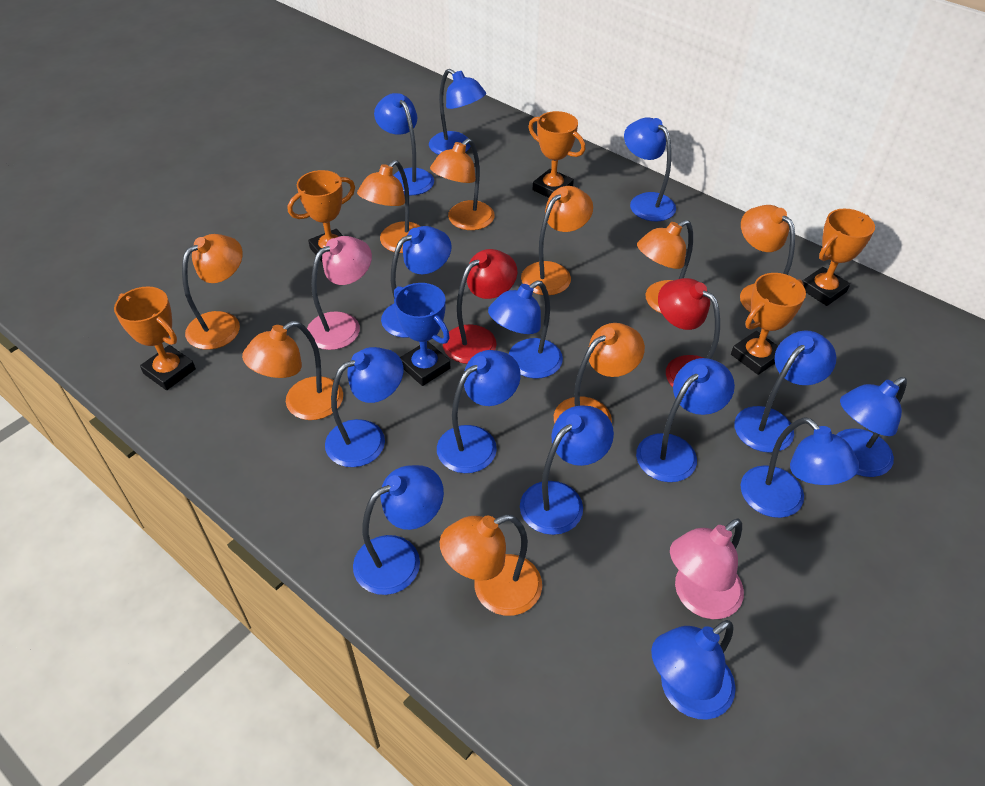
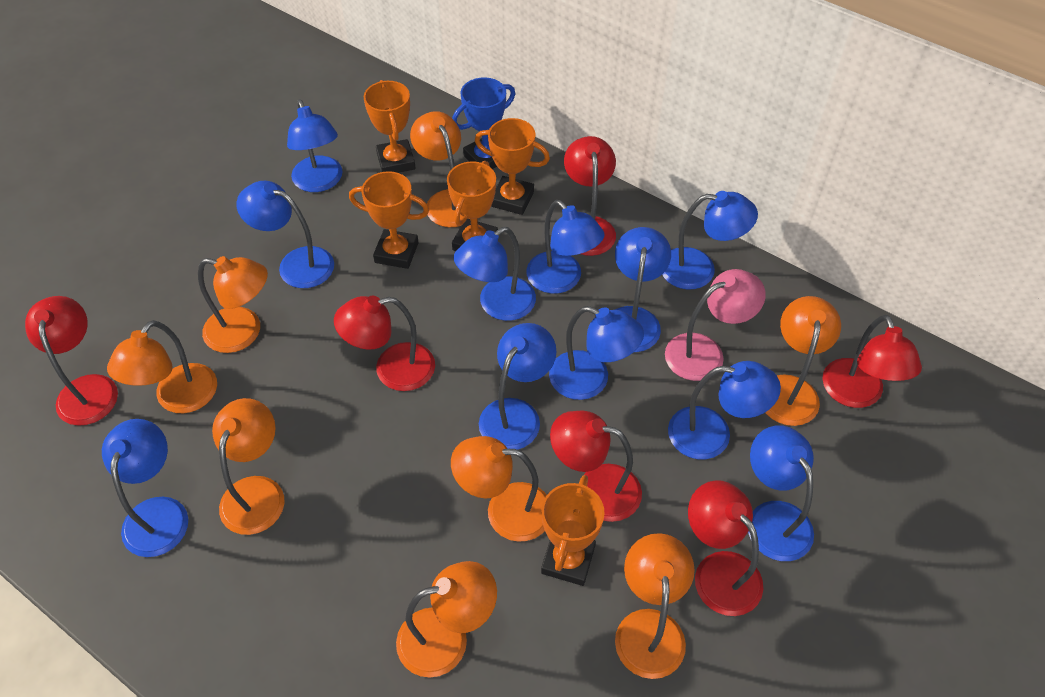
blue lamp: 14 -> 11
orange lamp: 9 -> 8
pink lamp: 2 -> 1
red lamp: 2 -> 6

